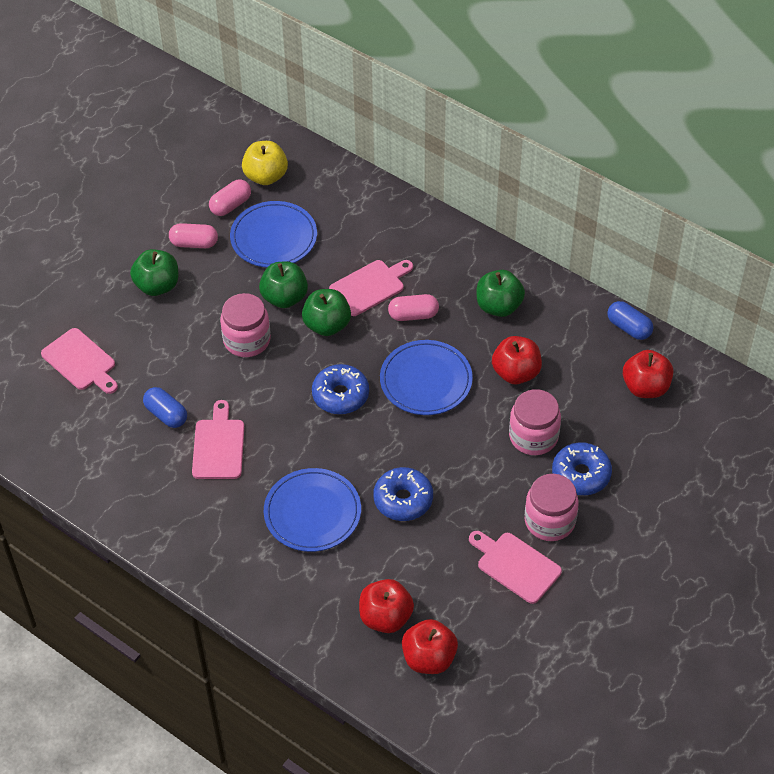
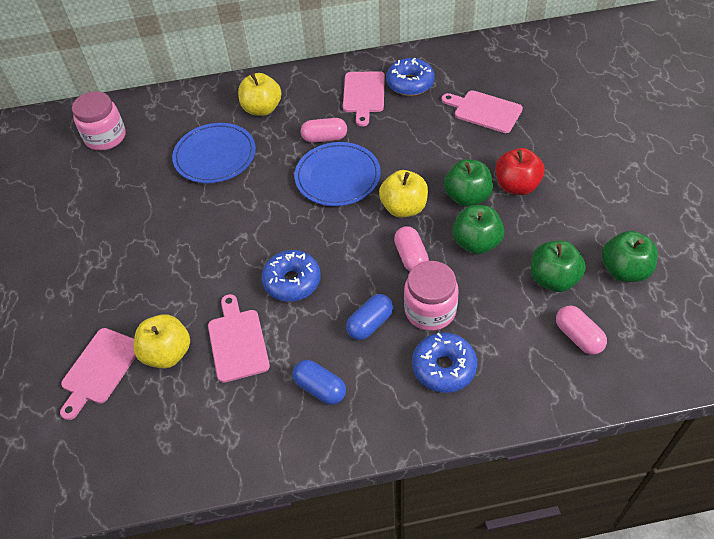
blue plate: 3 -> 2
pink jar: 3 -> 2
red apple: 4 -> 1
yellow apple: 1 -> 3

